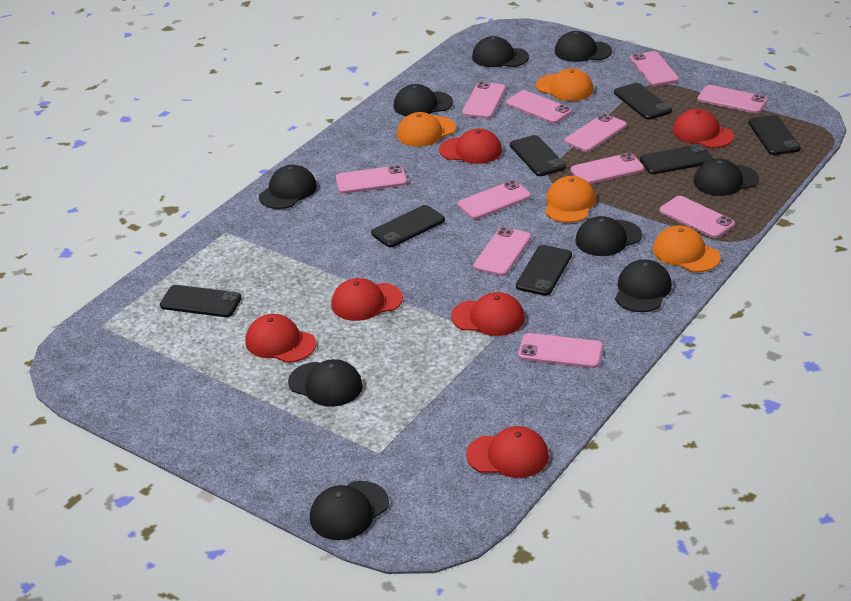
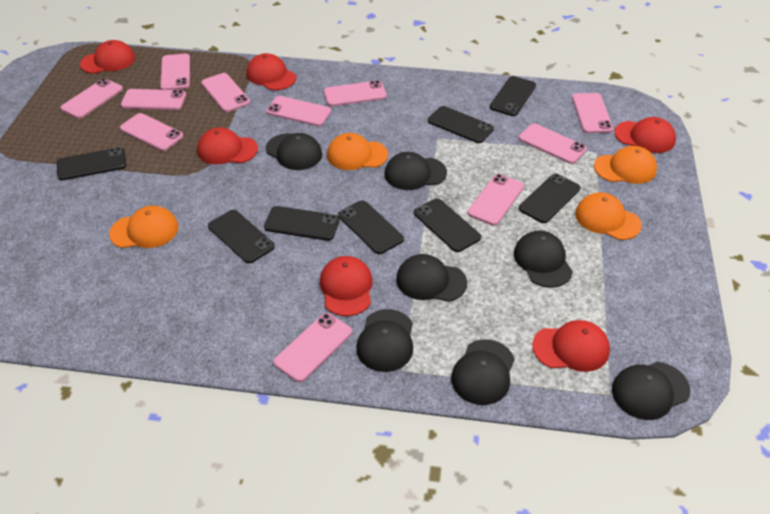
black cap: 9 -> 7
black phone: 7 -> 8

